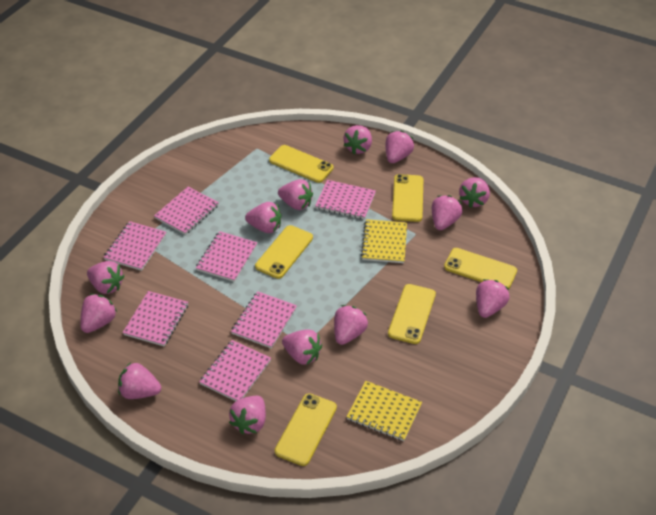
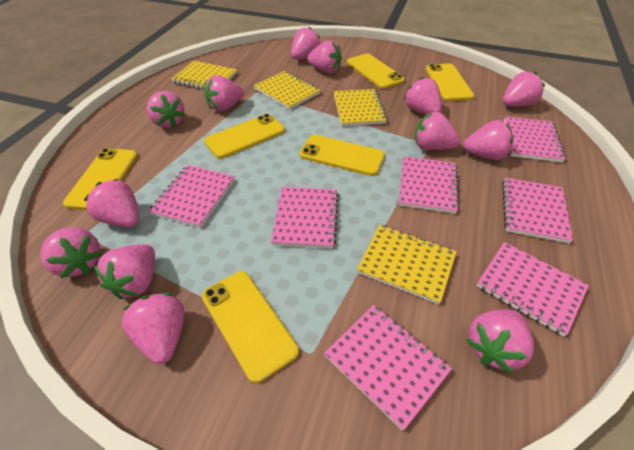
yellow notebook: 2 -> 4

